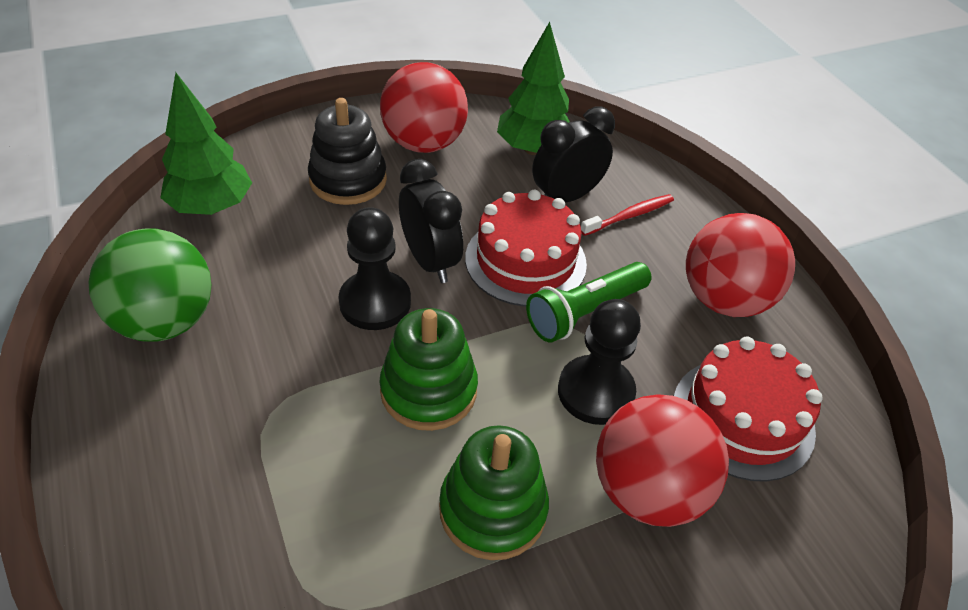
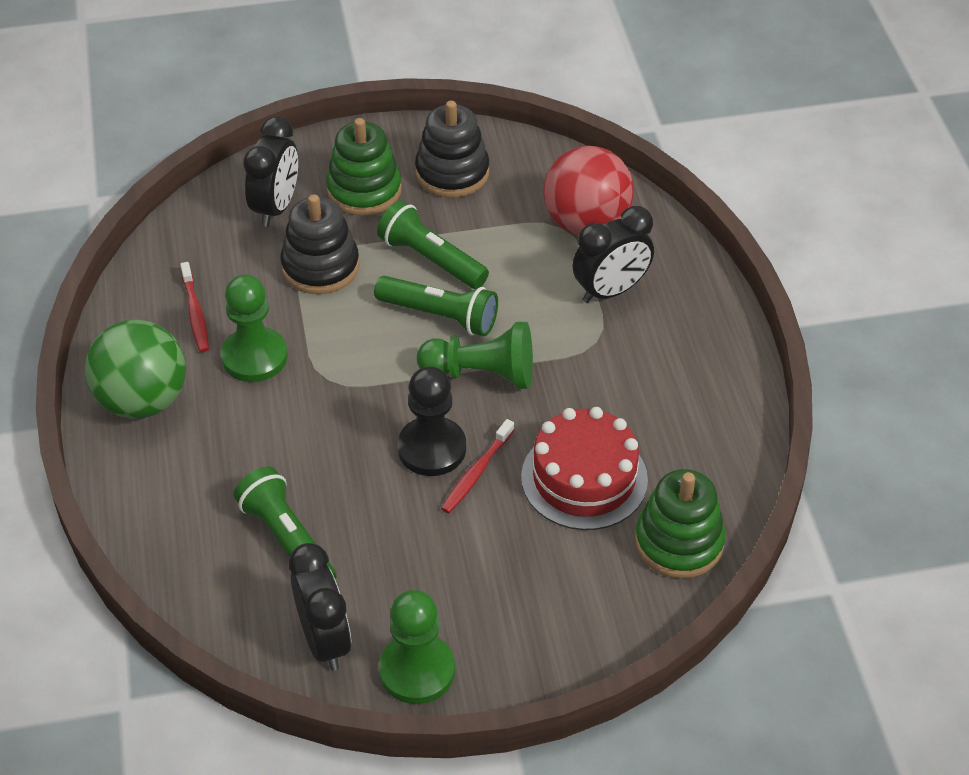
black clock: 2 -> 3
black pawn: 2 -> 1
black stacking toy: 1 -> 2
green flashlight: 1 -> 3
green pawn: 0 -> 3
green tree: 2 -> 0
red ball: 3 -> 1
red cake: 2 -> 1
red toothbrush: 1 -> 2

